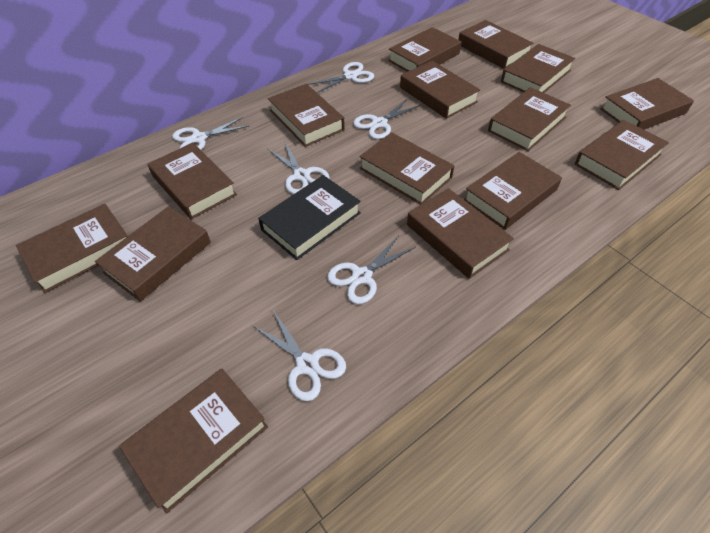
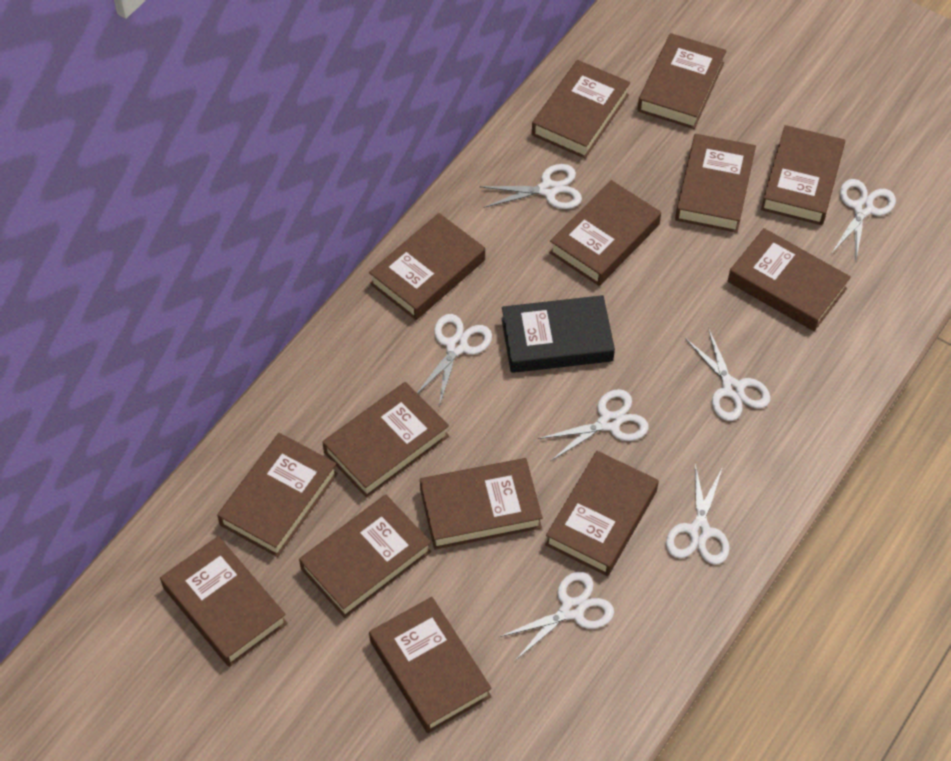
brown book: 15 -> 14
white scissors: 6 -> 7

